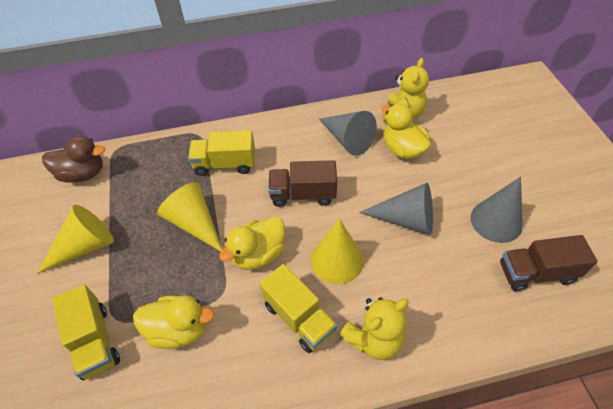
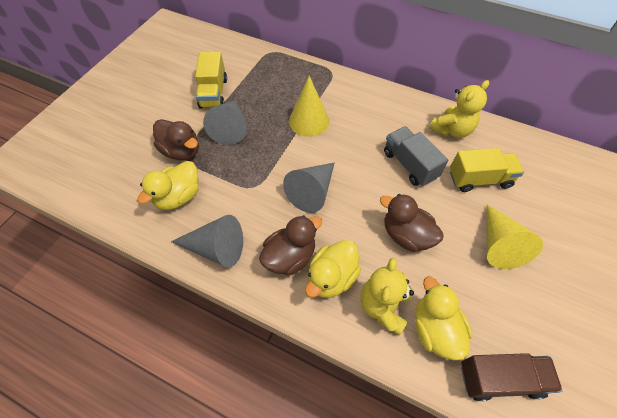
brown duck: 1 -> 3
brown truck: 2 -> 1
grey truck: 0 -> 1
yellow cone: 3 -> 2
yellow truck: 3 -> 2

